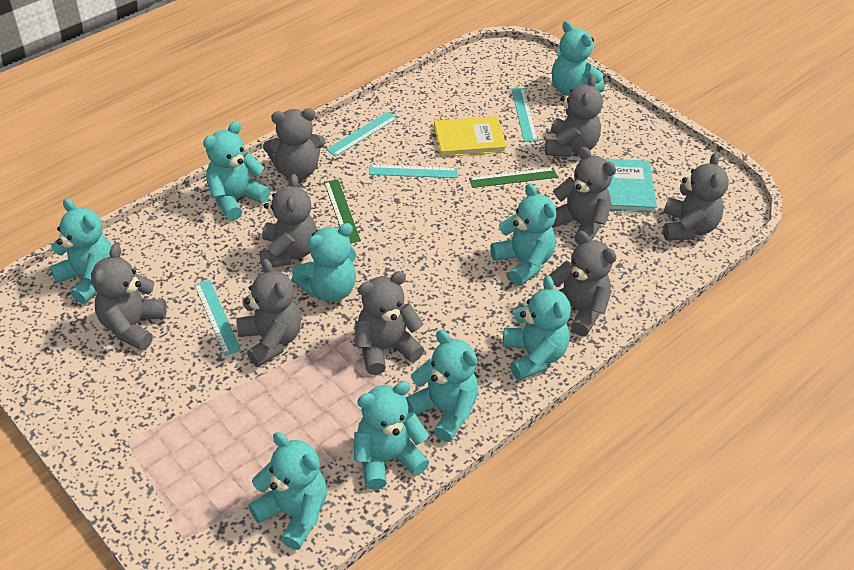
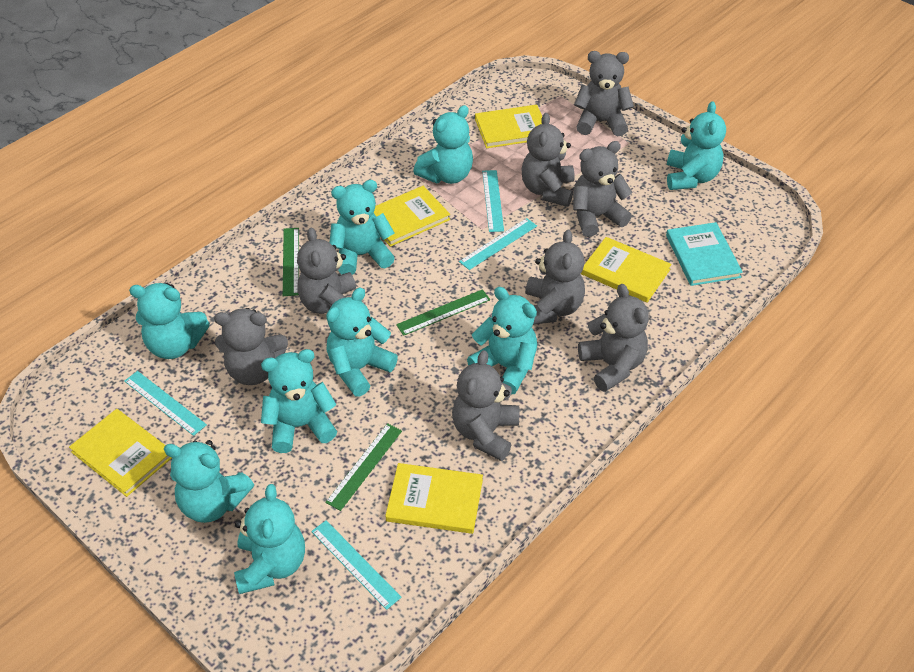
green ruler: 2 -> 3
grey teddy bear: 9 -> 8
yellow book: 1 -> 5

